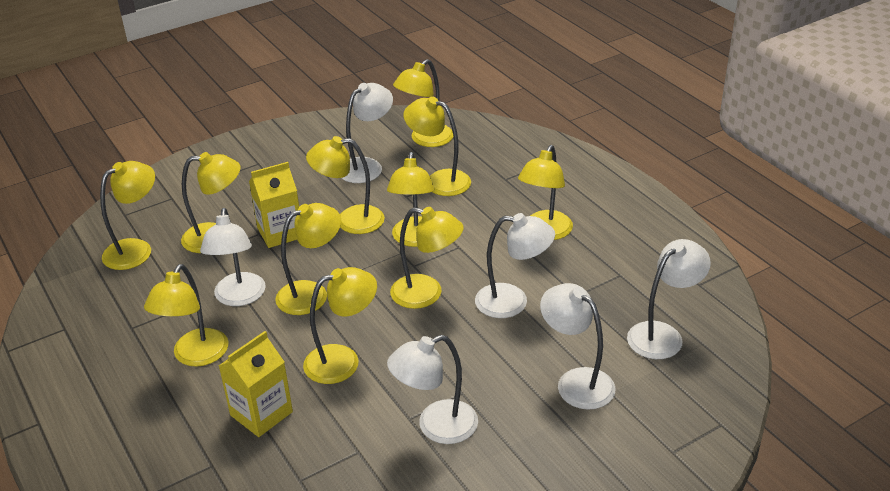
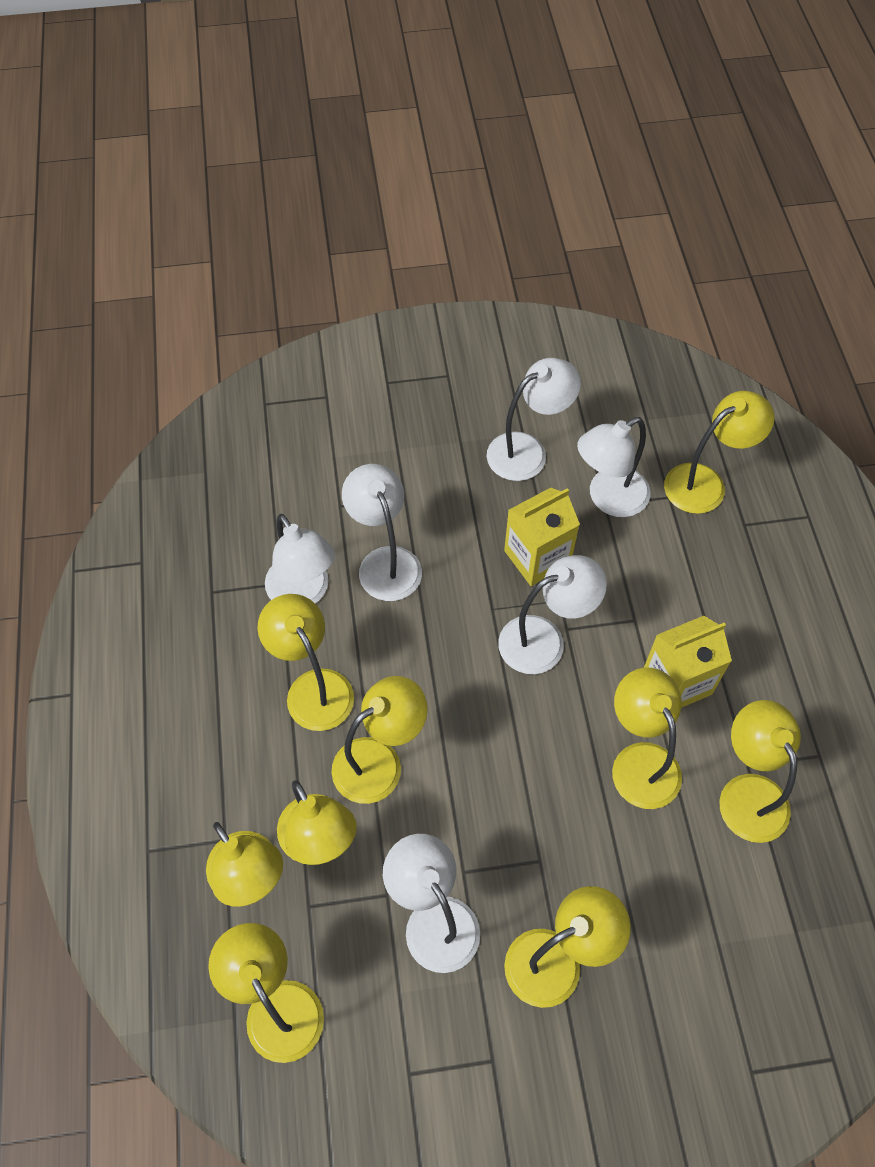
yellow lamp: 11 -> 9

